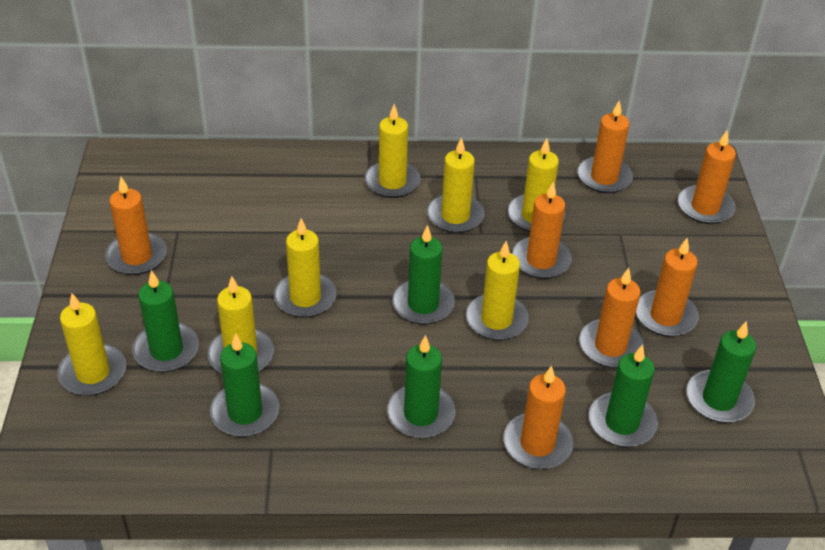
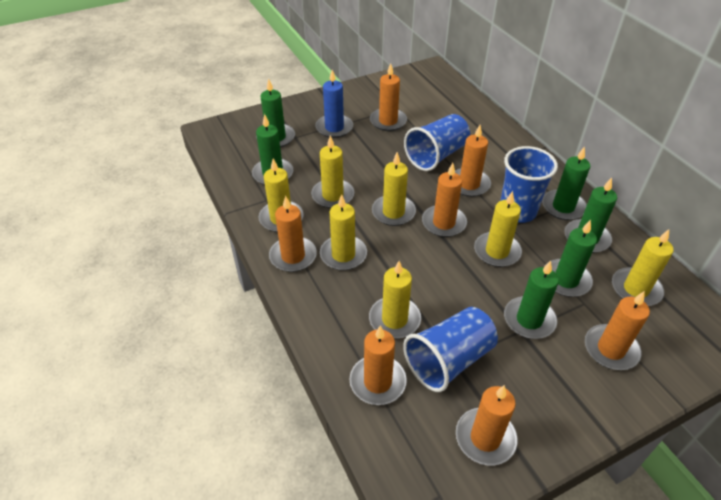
blue candle: 0 -> 1
blue cup: 0 -> 3

